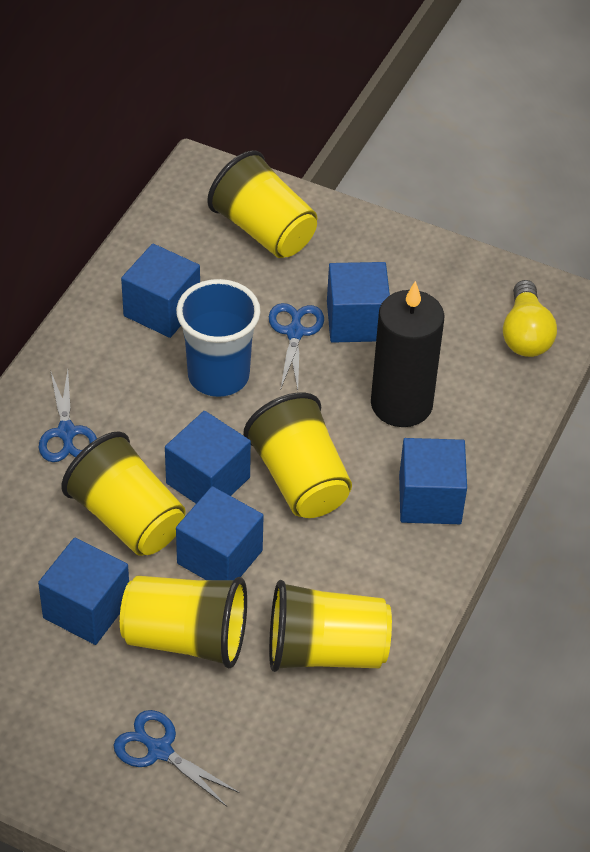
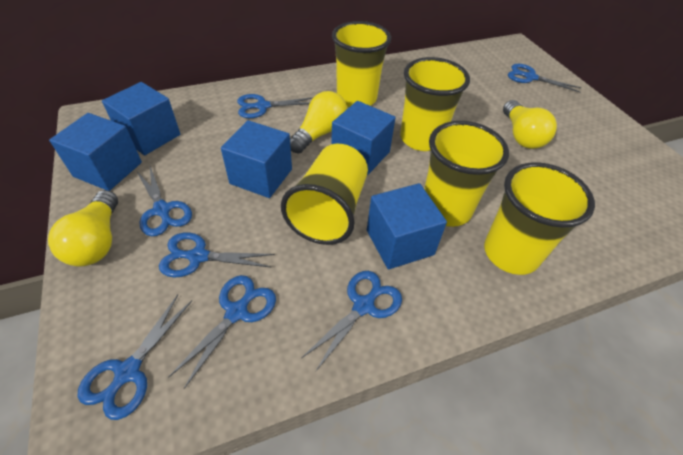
black candle: 1 -> 0
blue cube: 6 -> 5
blue cup: 1 -> 0
blue scissors: 3 -> 7
yellow light bulb: 1 -> 3

